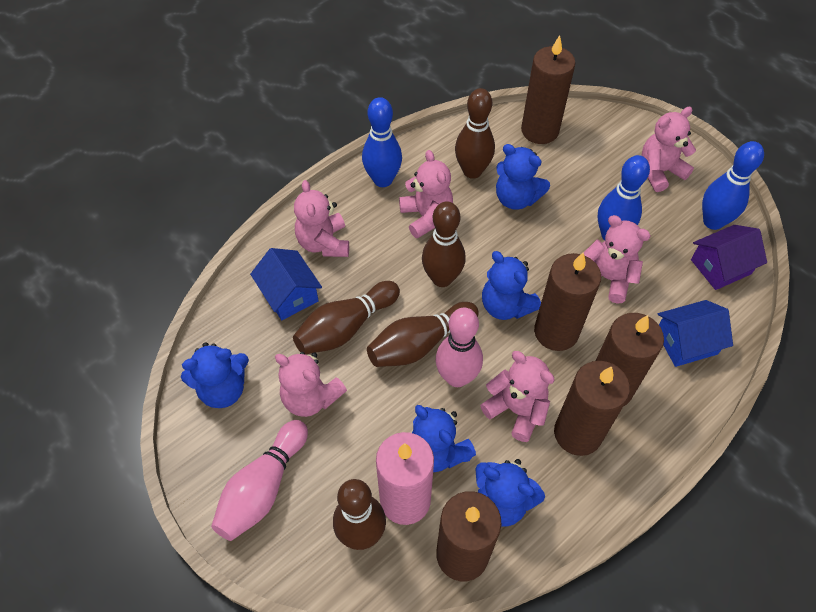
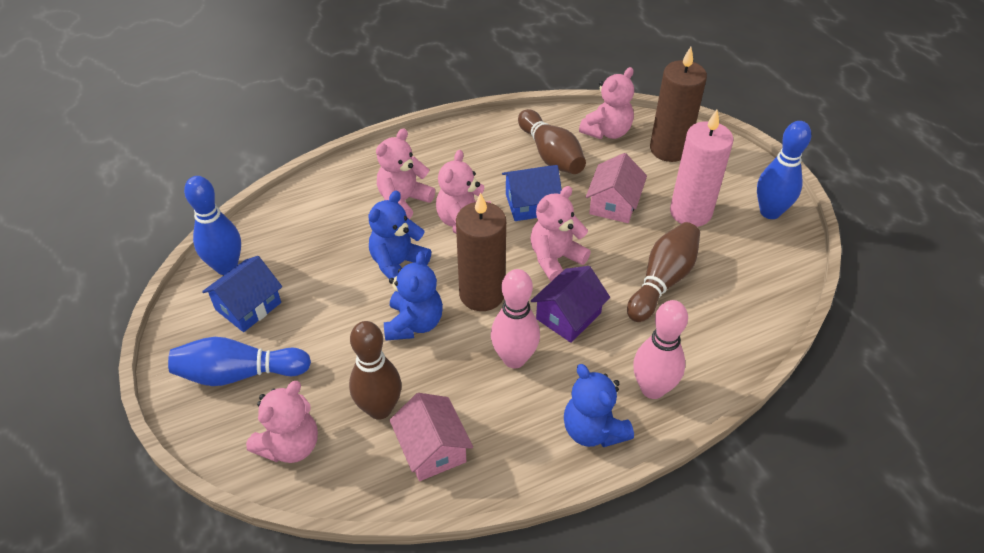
blue teddy bear: 5 -> 3
brown bowling pin: 5 -> 3
brown candle: 5 -> 2
pink house: 0 -> 2
pink teddy bear: 6 -> 5

